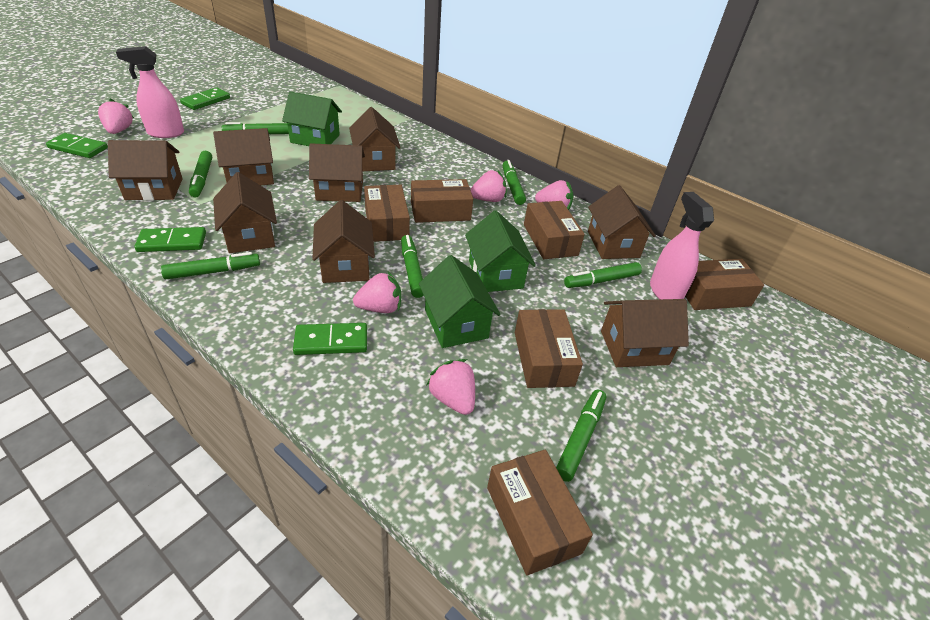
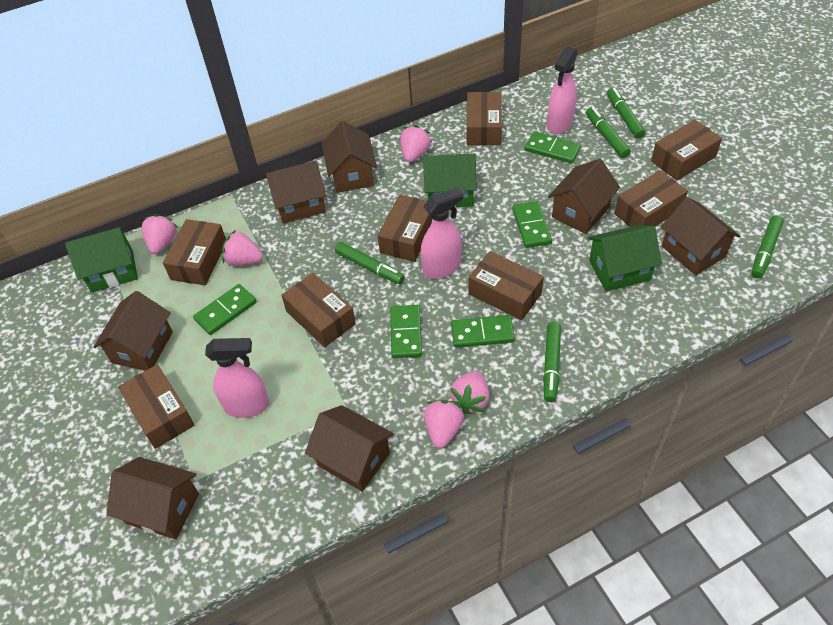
brown box: 6 -> 8
brown house: 8 -> 7
green domino: 4 -> 5
green marker: 7 -> 5
pink spray bottle: 2 -> 3

